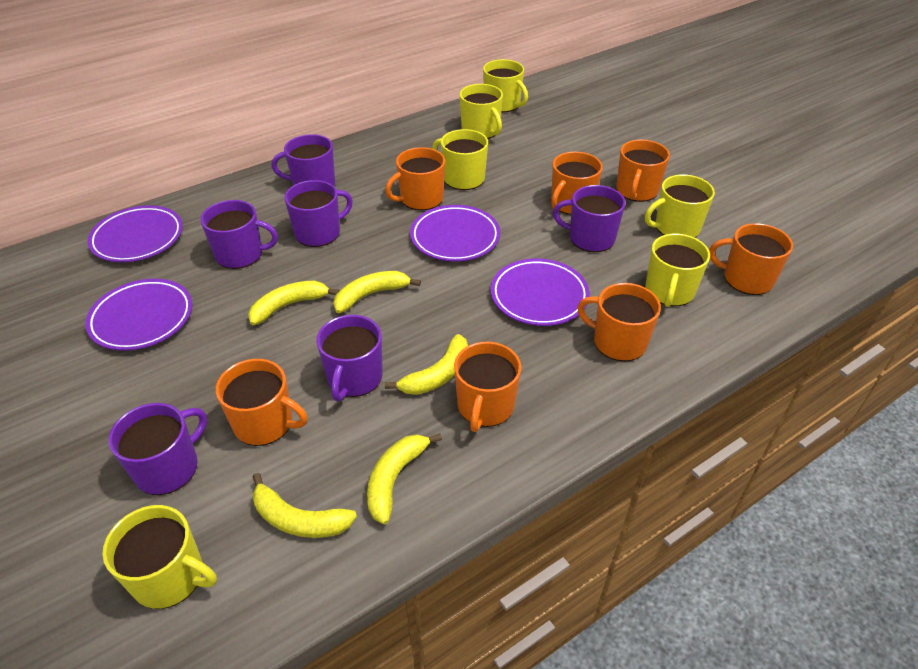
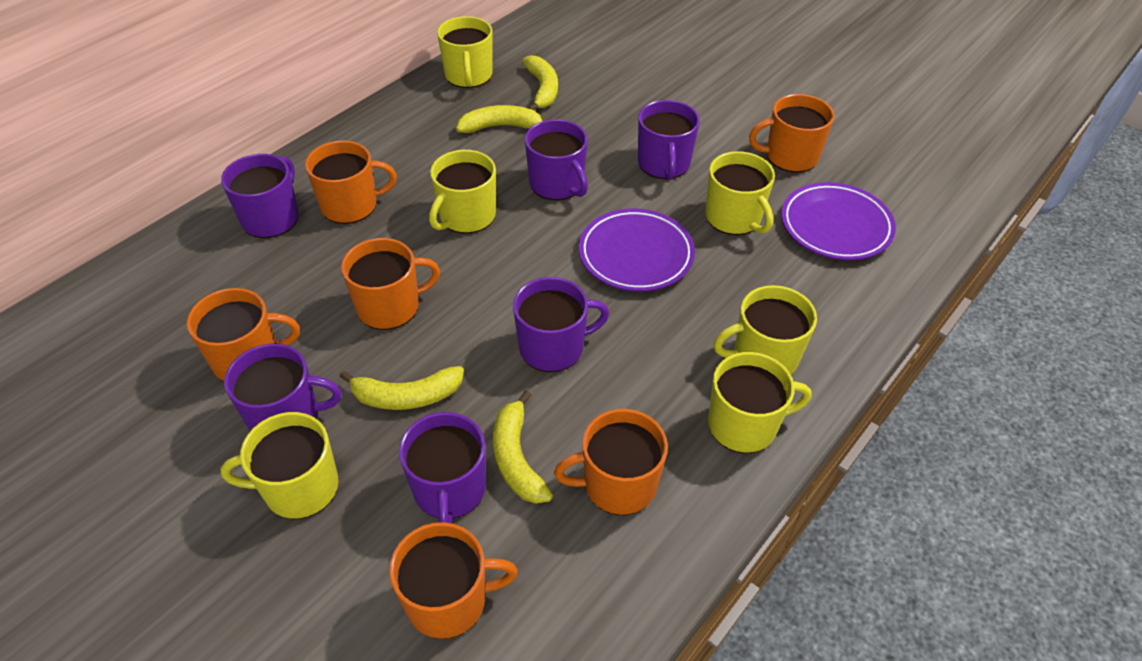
orange mug: 7 -> 6
purple plate: 4 -> 2
yellow banana: 5 -> 4

